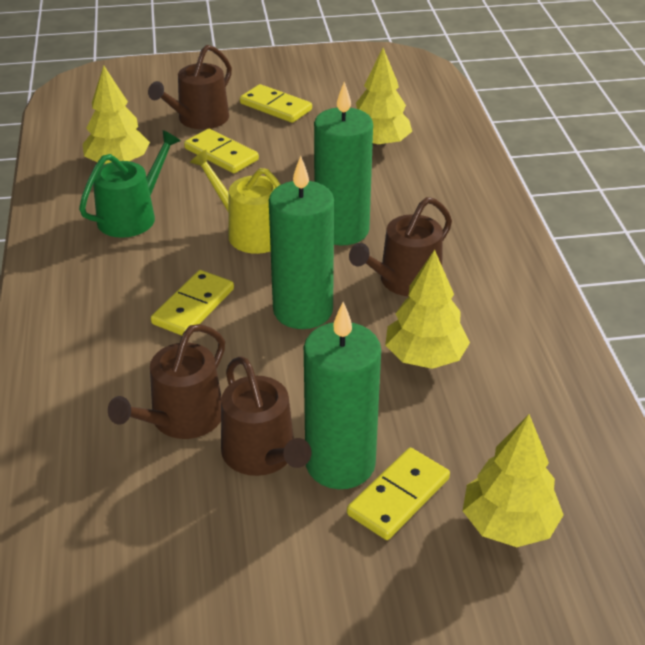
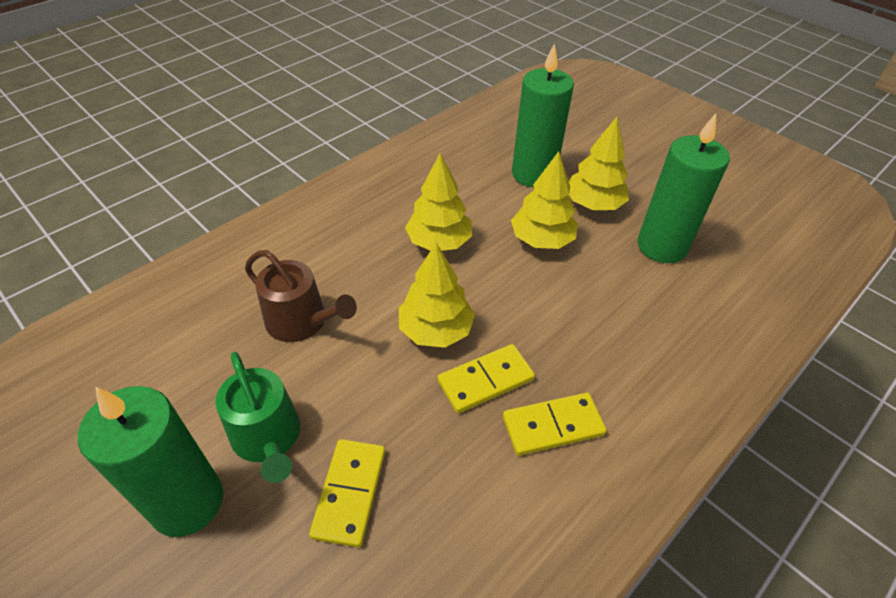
brown watering can: 4 -> 1
yellow domino: 4 -> 3
yellow watering can: 1 -> 0

